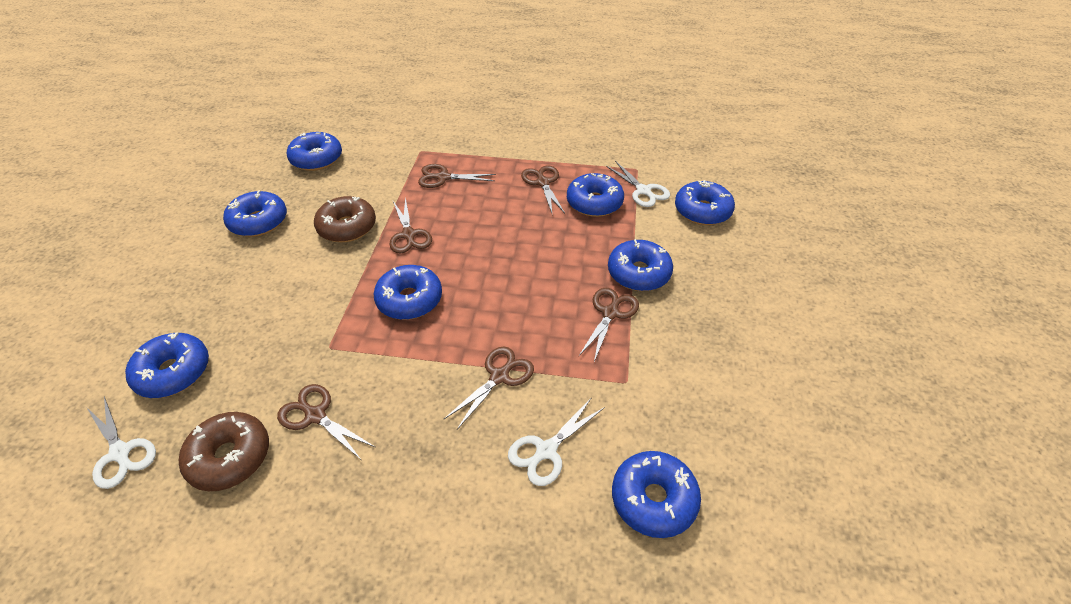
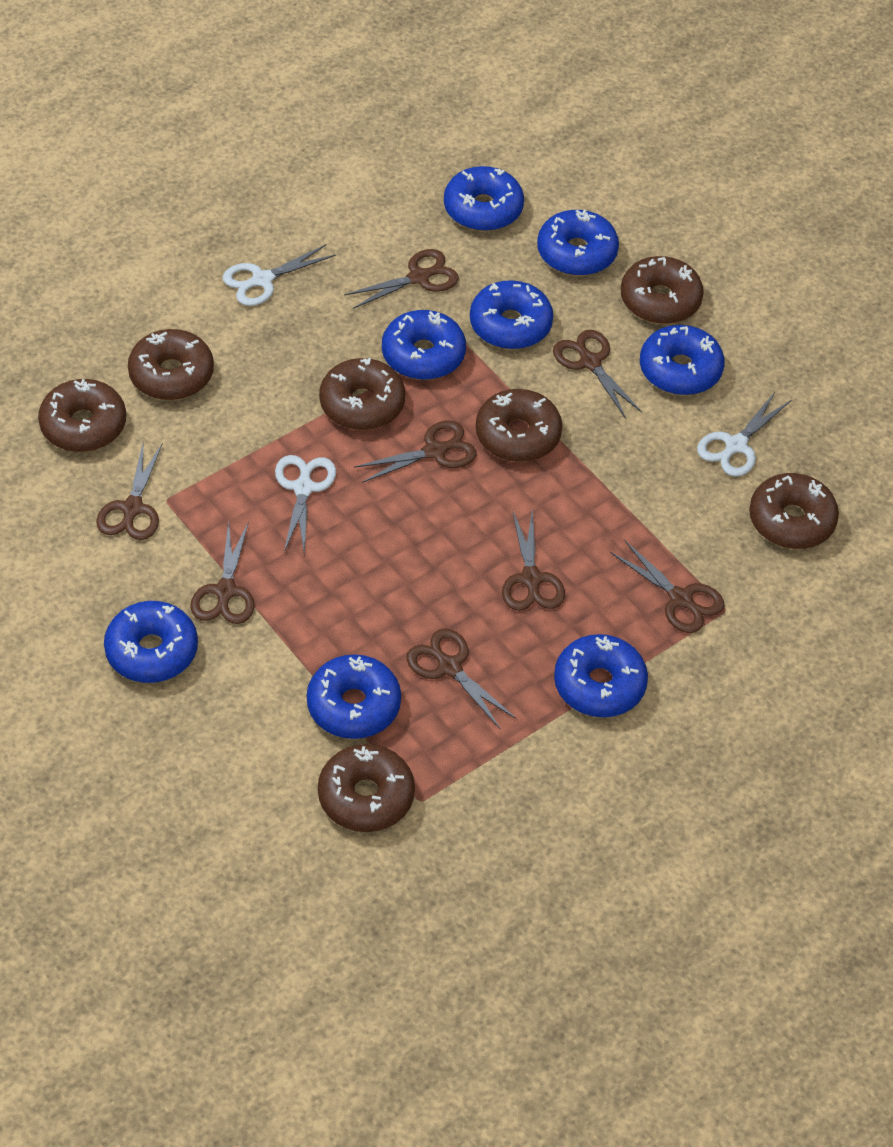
brown donut: 2 -> 7
brown scissors: 6 -> 8

